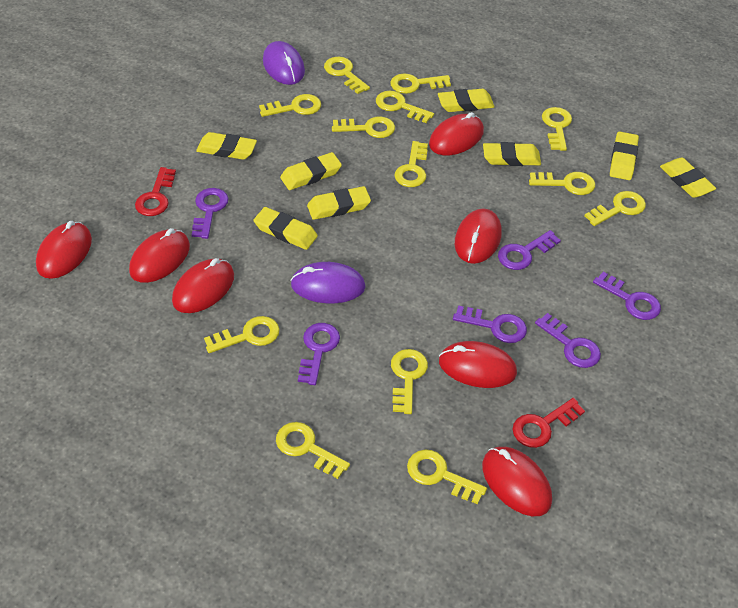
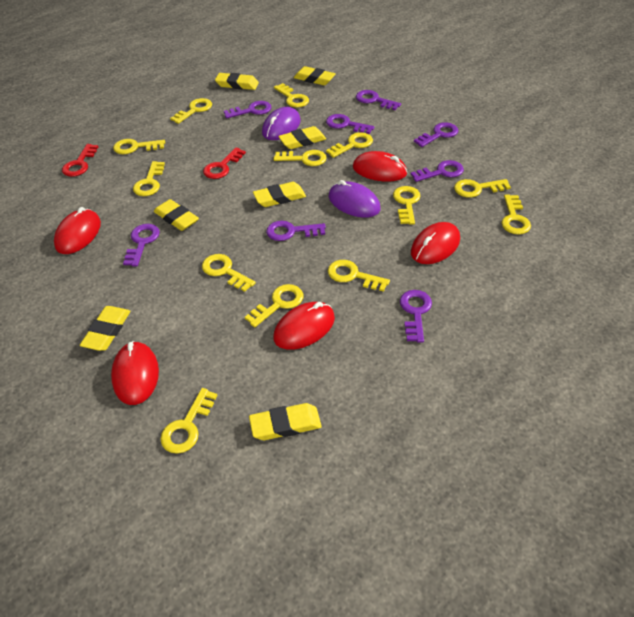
purple key: 6 -> 8
red mouse: 7 -> 5
yellow eraser: 8 -> 7

